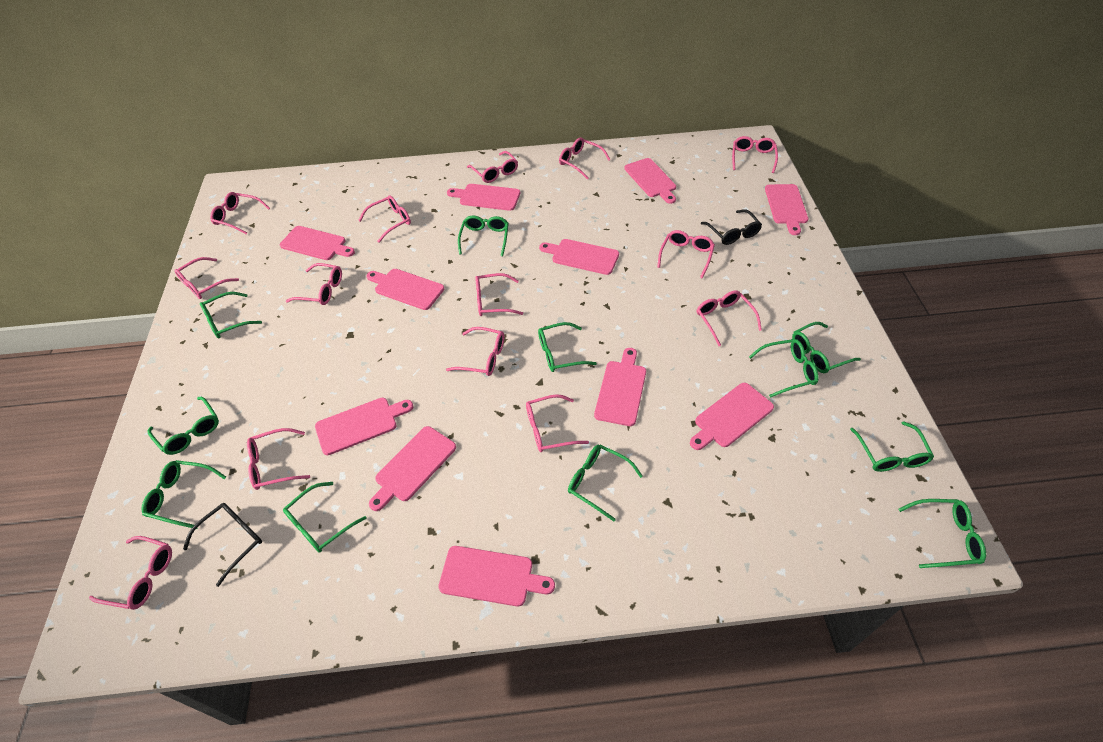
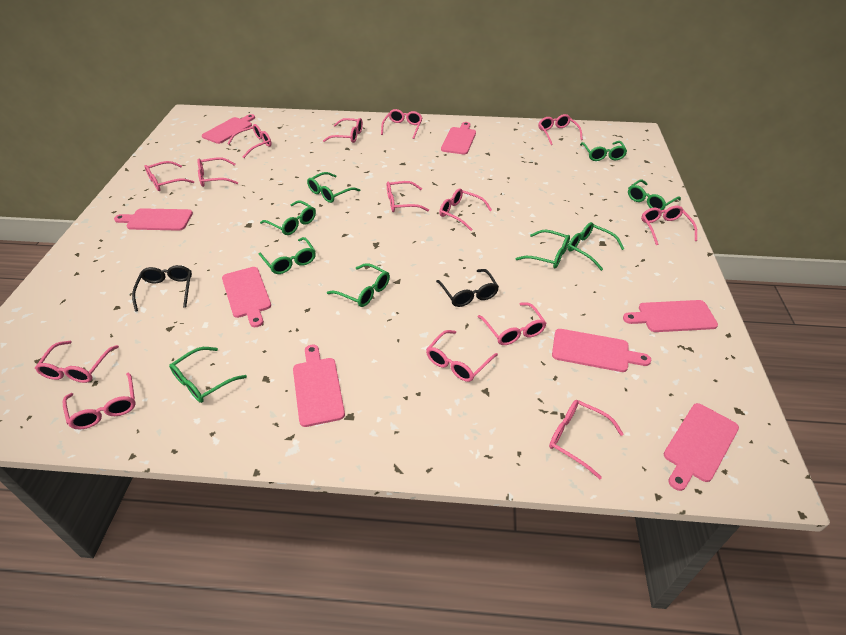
green glasses: 11 -> 9
pink cutting board: 11 -> 8

